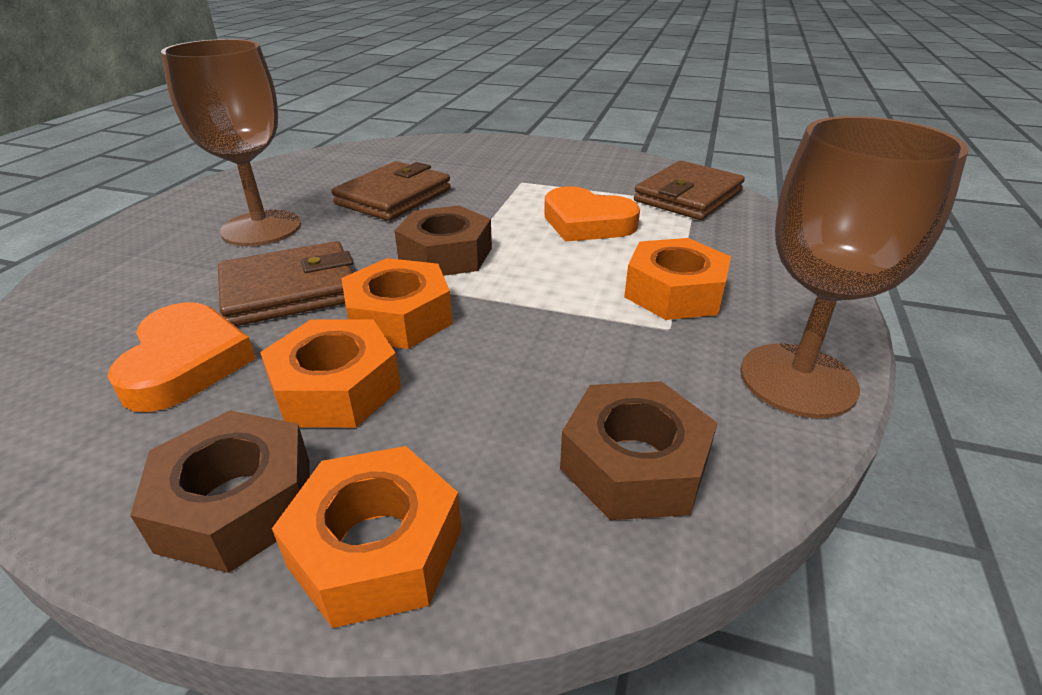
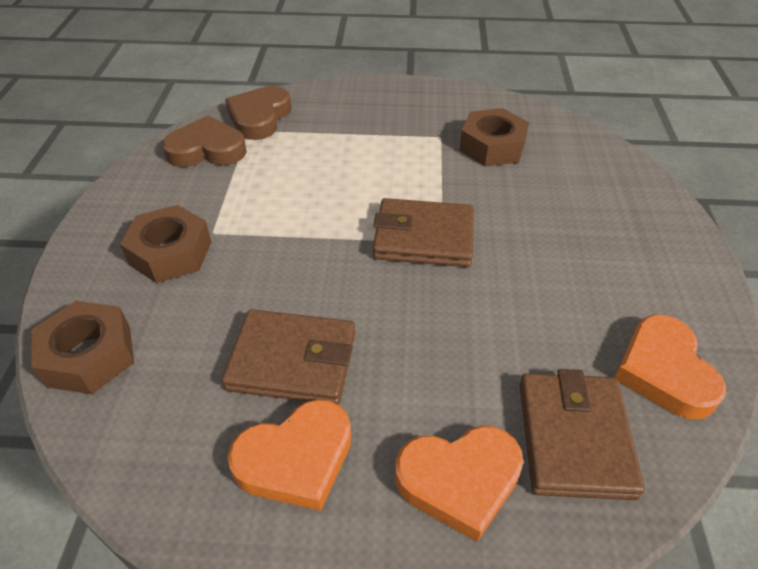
brown goblet: 2 -> 0
brown heart: 0 -> 2
orange heart: 2 -> 3
orange nut: 4 -> 0

